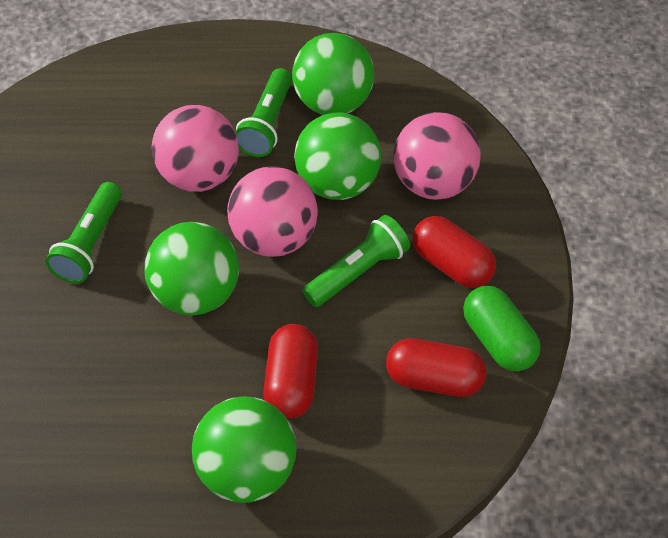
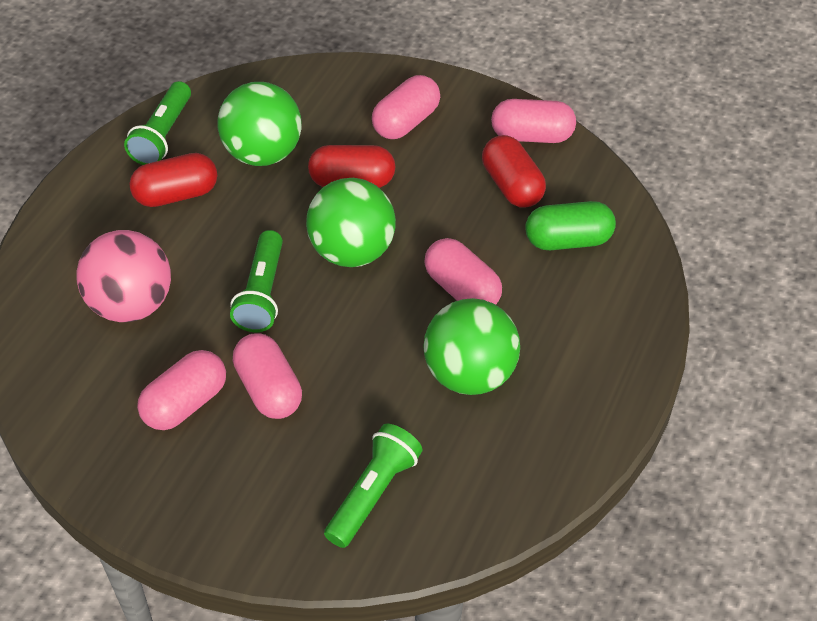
green ball: 4 -> 3
pink ball: 3 -> 1
pink capsule: 0 -> 5

